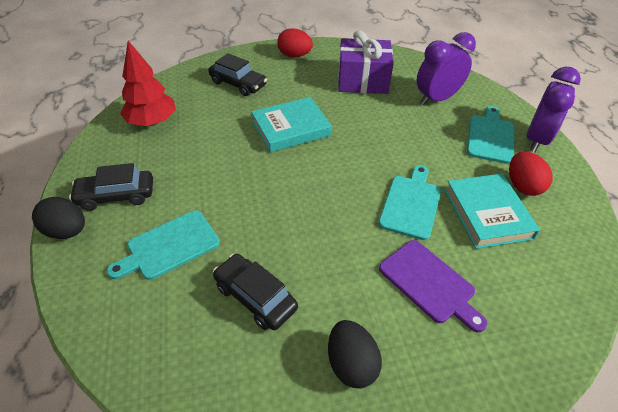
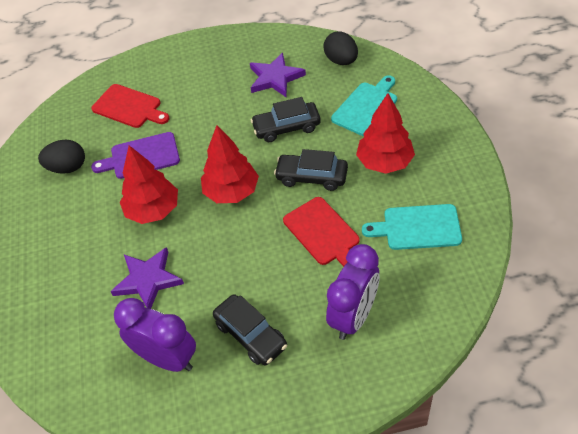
purple gift: 1 -> 0
purple star: 0 -> 2
red cutting board: 0 -> 2
red egg: 2 -> 0
red tree: 1 -> 3
turquoise book: 2 -> 0
turquoise cutting board: 3 -> 2

